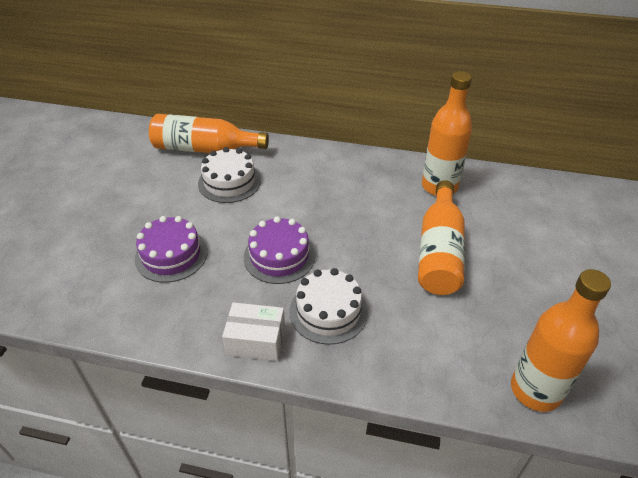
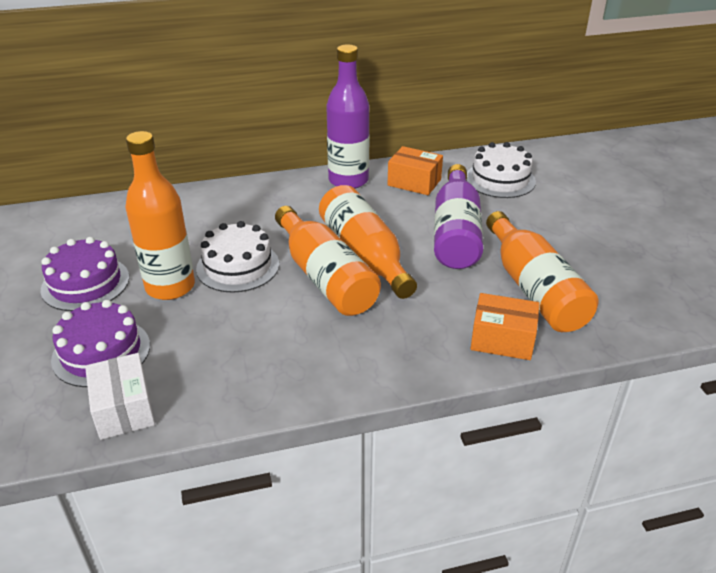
orange box: 0 -> 2
purple bottle: 0 -> 2

